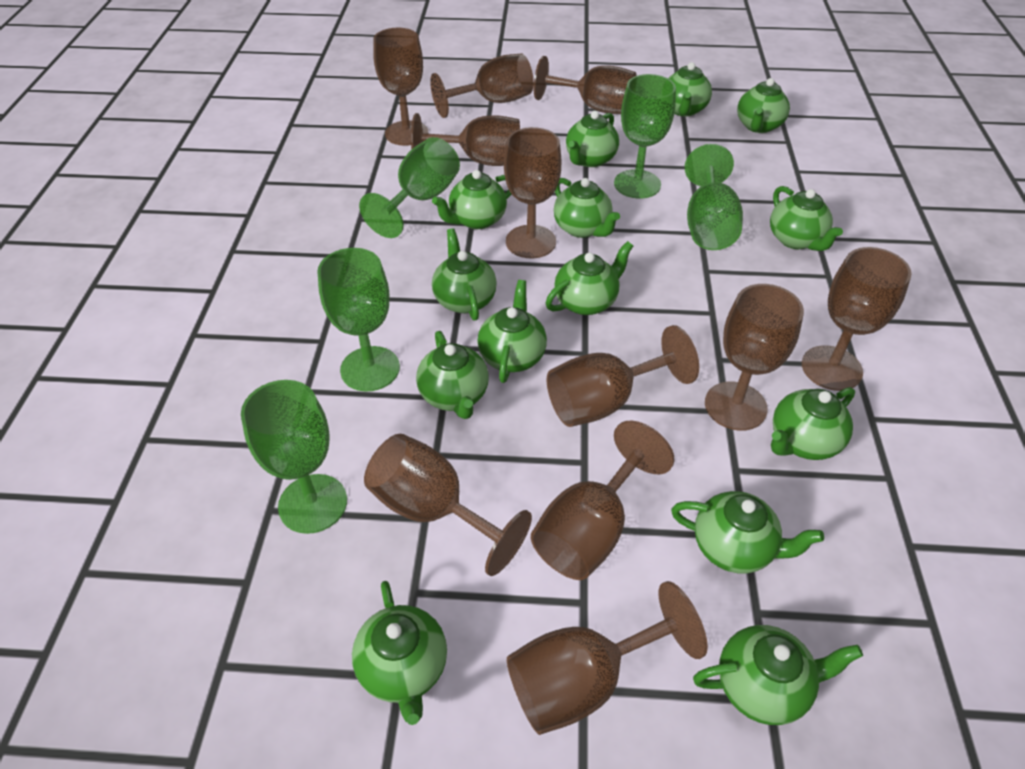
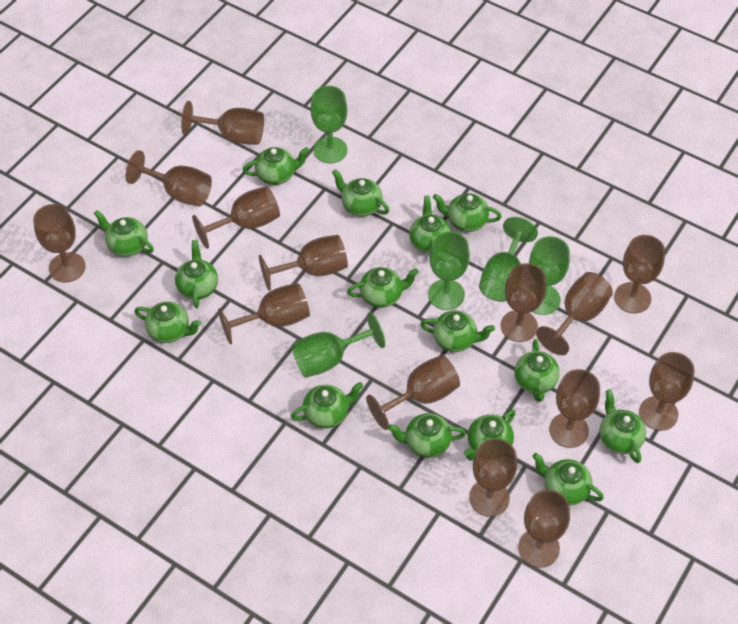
brown goblet: 11 -> 14
green teapot: 14 -> 15

